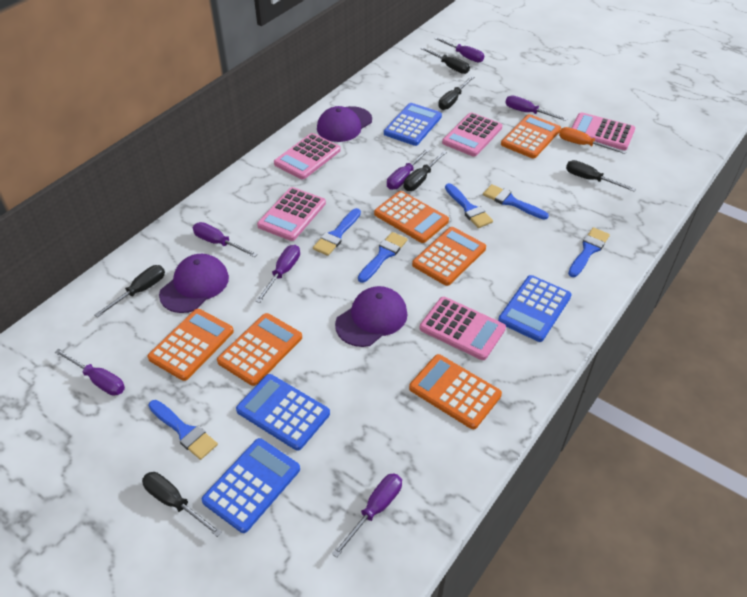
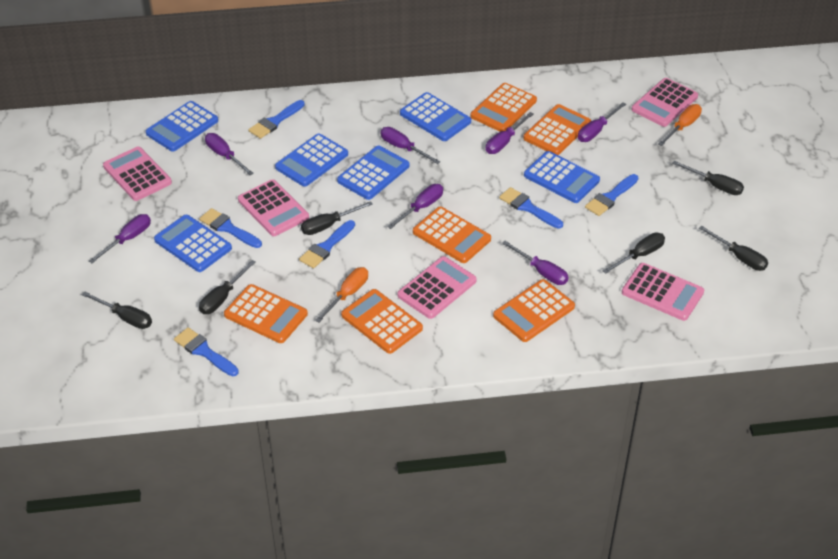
blue calculator: 4 -> 6
orange screwdriver: 1 -> 2
purple cap: 3 -> 0

